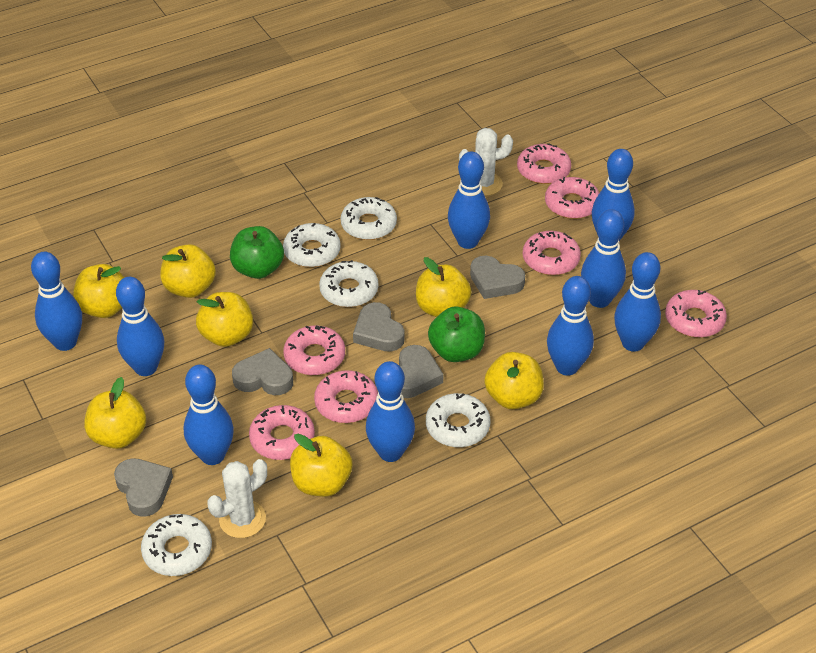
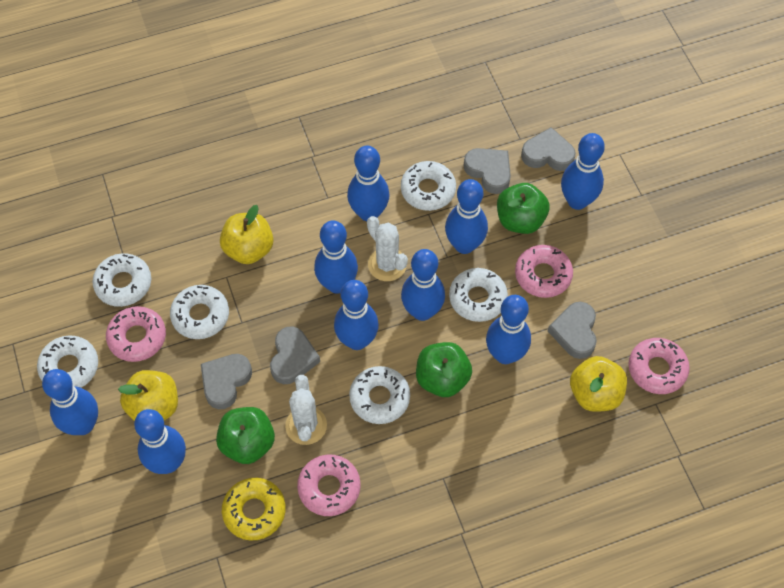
green apple: 2 -> 3
pink donut: 7 -> 4
white donut: 5 -> 6
yellow apple: 7 -> 3
yellow donut: 0 -> 1

